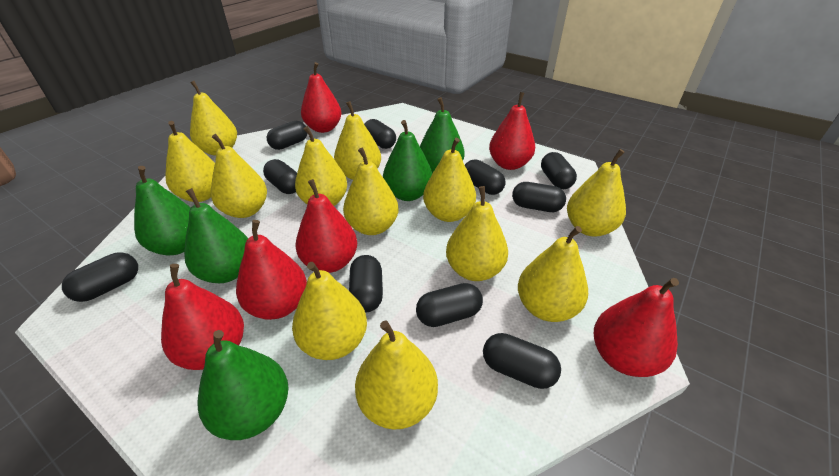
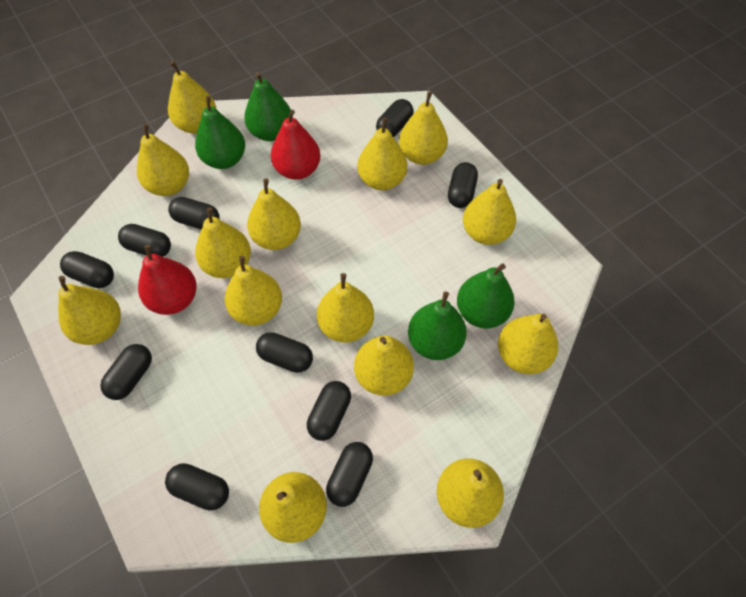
green pear: 5 -> 4
red pear: 6 -> 2
yellow pear: 12 -> 14

